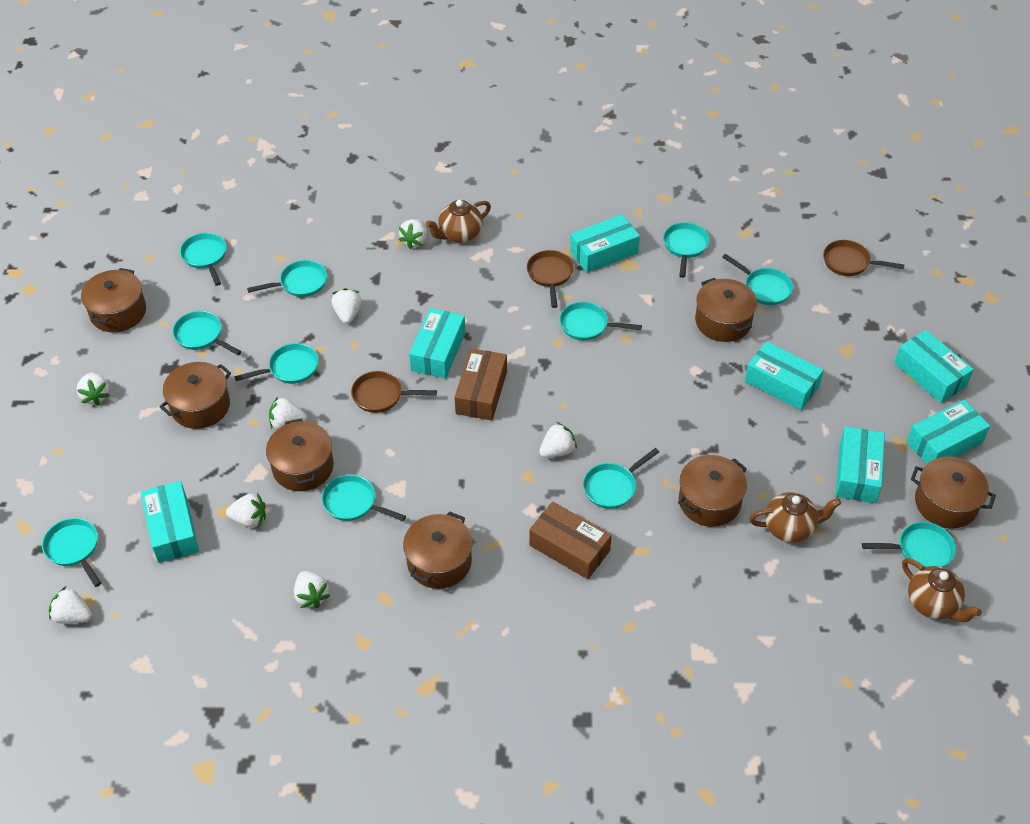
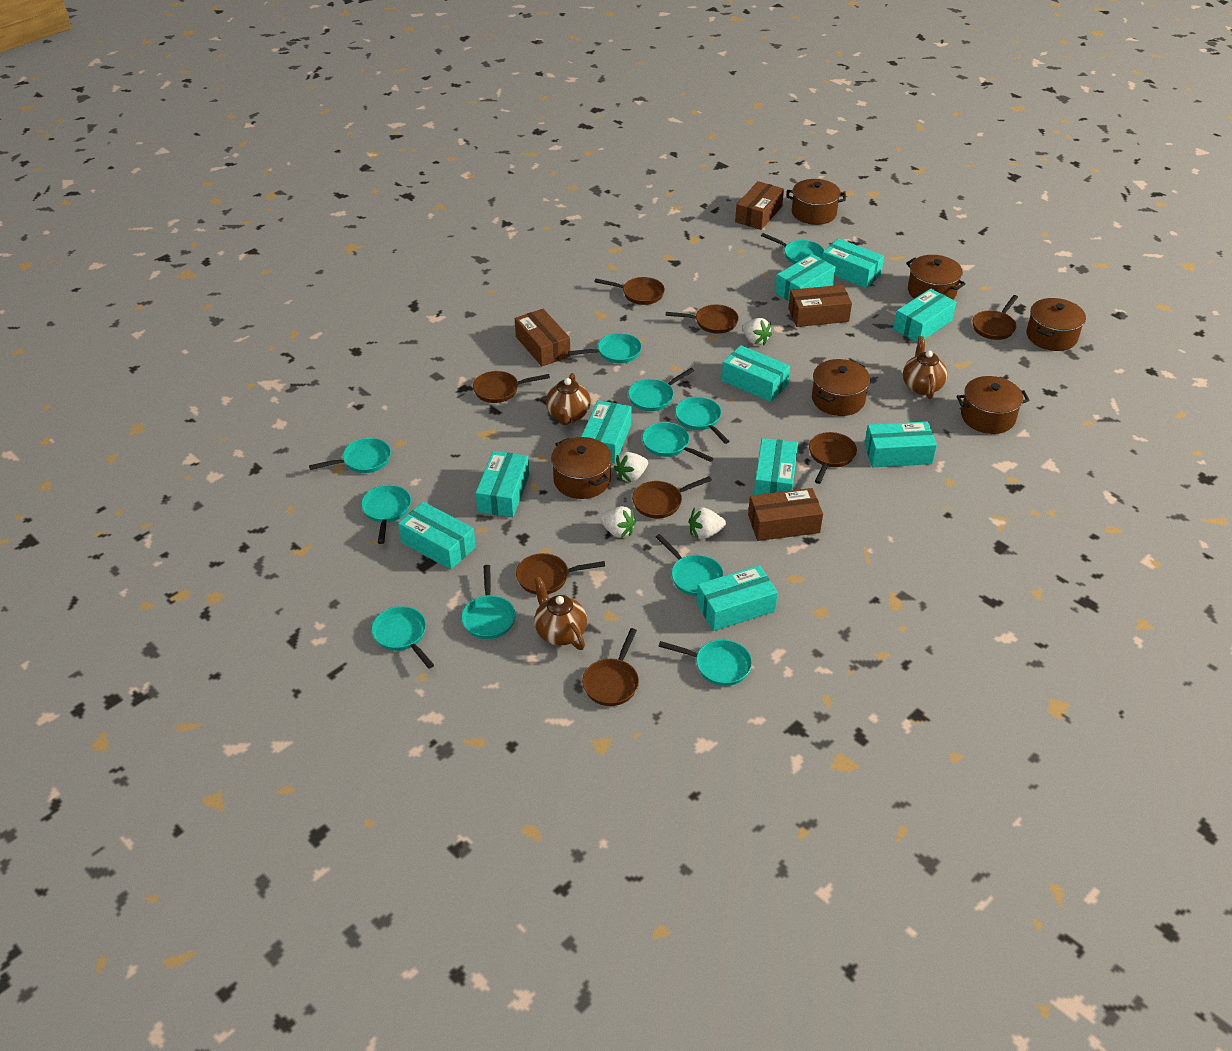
brown box: 2 -> 4
brown pan: 3 -> 8
brown pot: 7 -> 6
turquoise box: 7 -> 10
white strawberry: 8 -> 4

